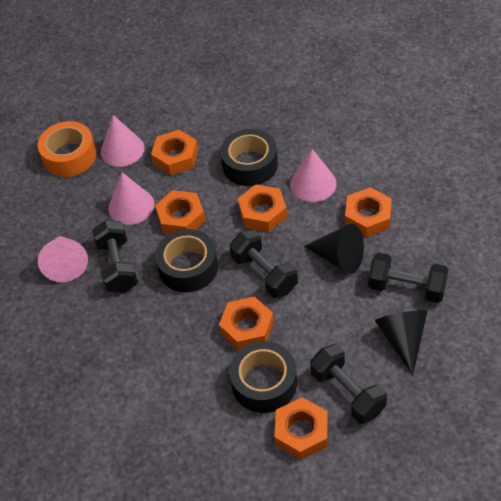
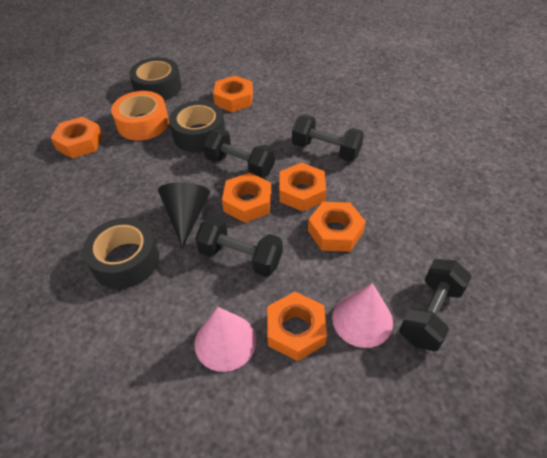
black cone: 2 -> 1
pink cone: 4 -> 2

